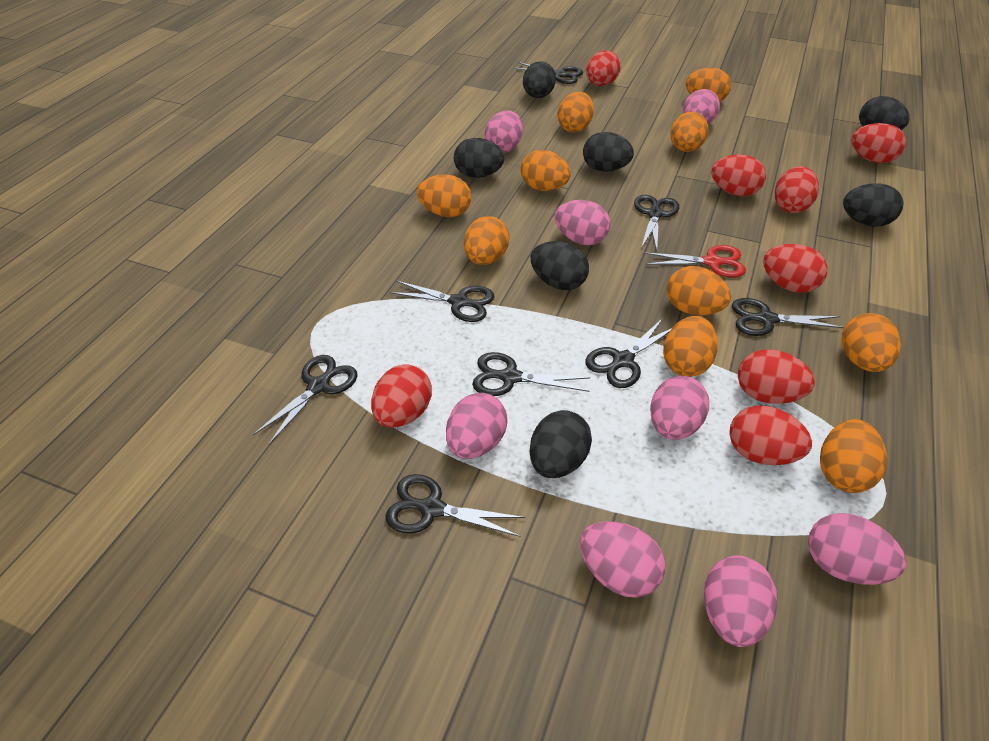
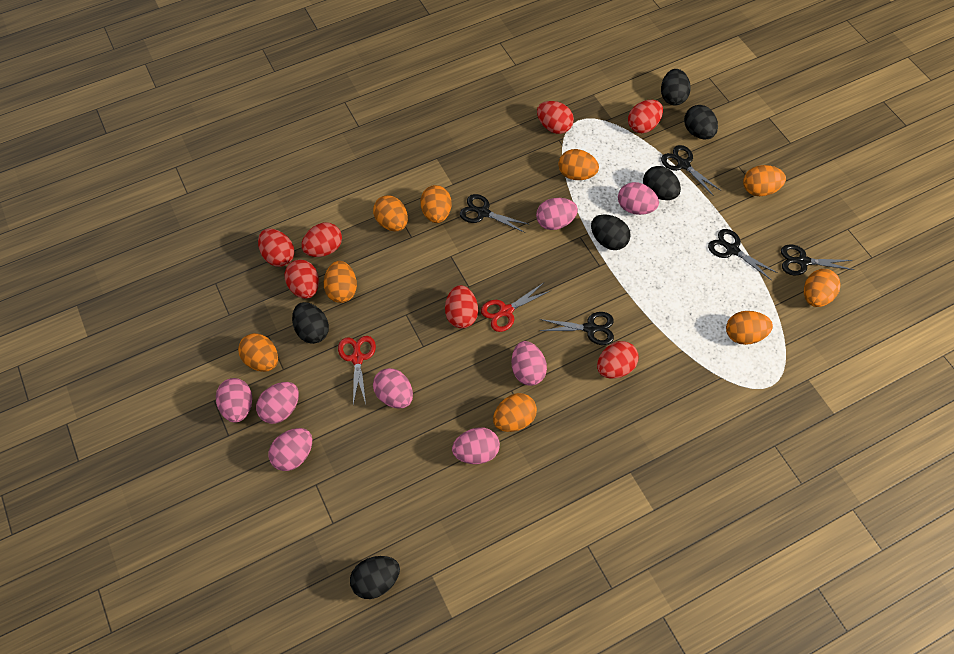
black egg: 7 -> 6
black scissors: 8 -> 5
orange egg: 10 -> 9
red egg: 8 -> 7
red scissors: 1 -> 2

